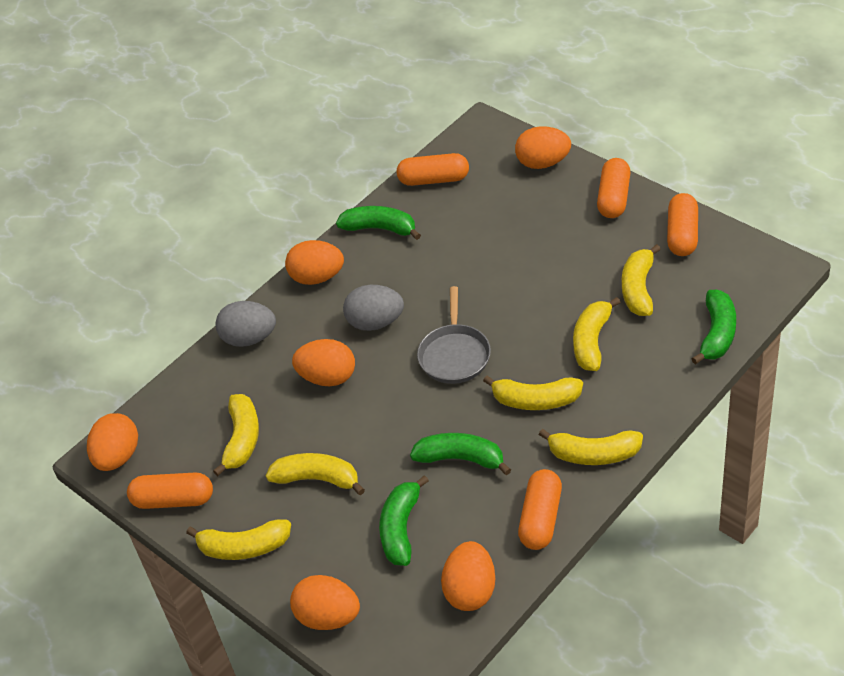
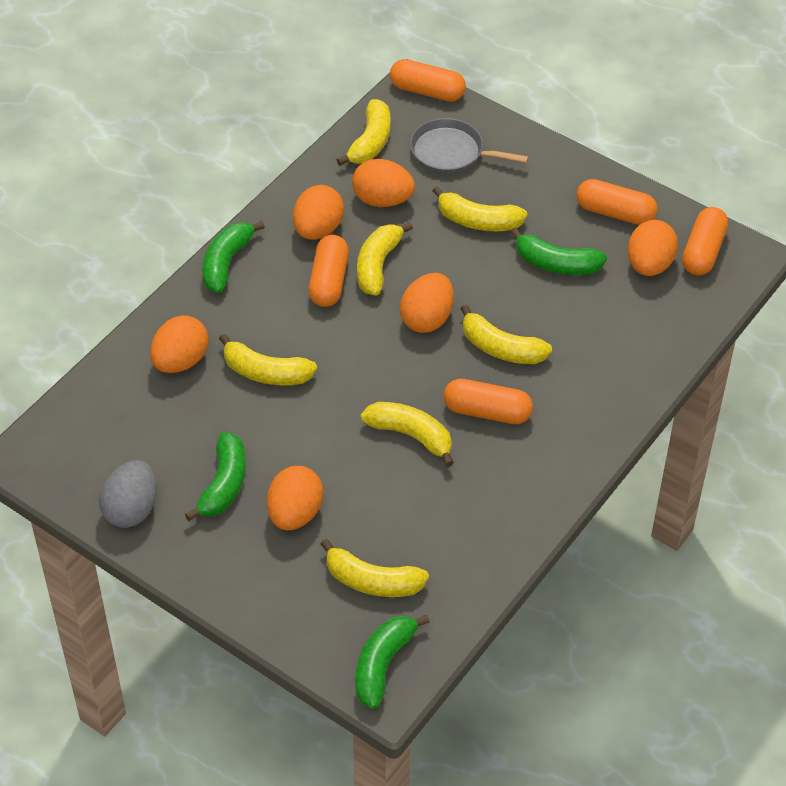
grey egg: 2 -> 1

